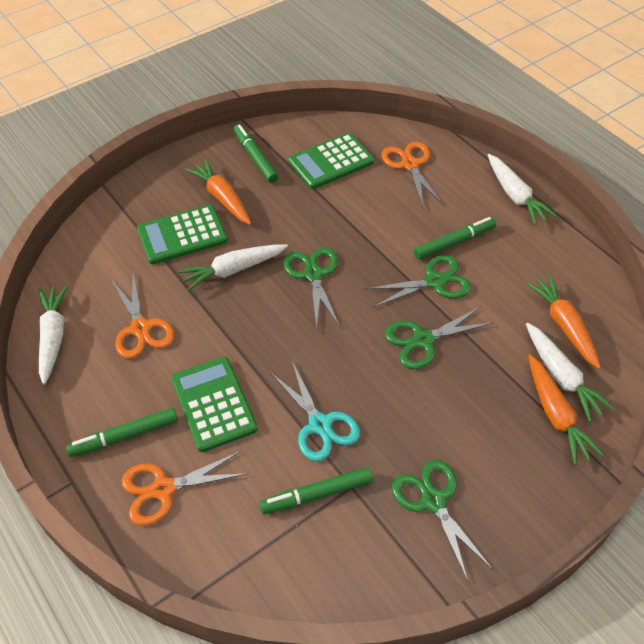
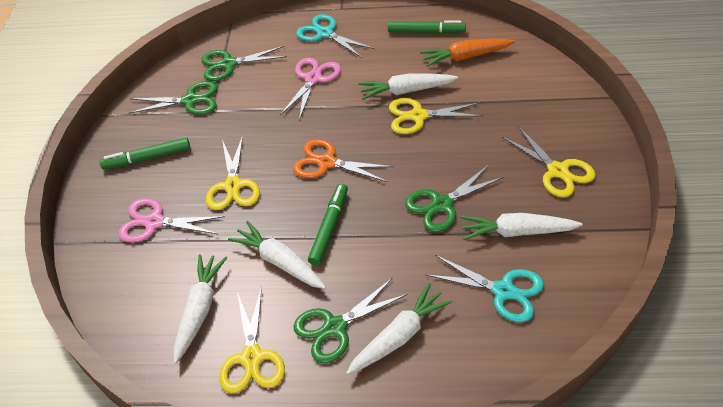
green calculator: 3 -> 0
green marker: 4 -> 3
orange carrot: 3 -> 1
orange scissors: 3 -> 1
pink scissors: 0 -> 2
turquoise scissors: 1 -> 2
white carrot: 4 -> 5
yellow scissors: 0 -> 4

